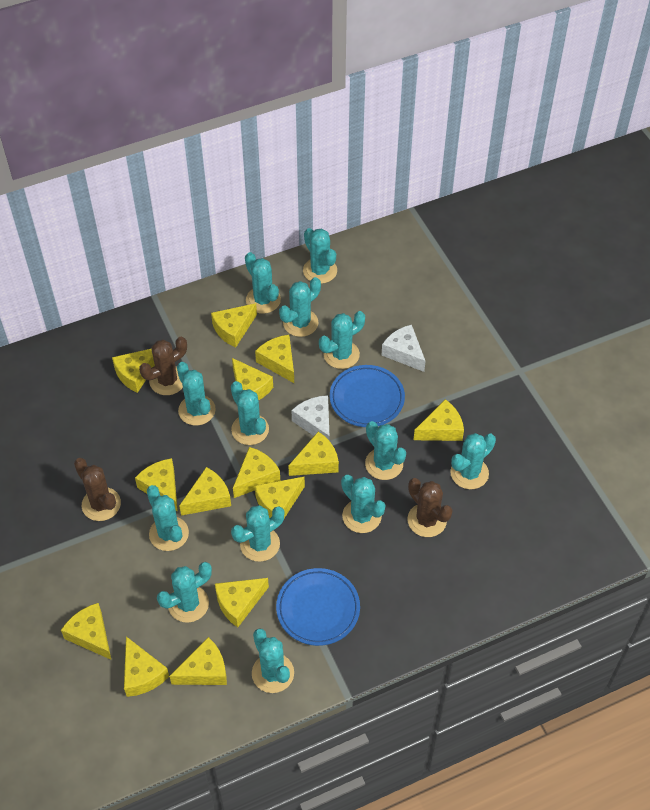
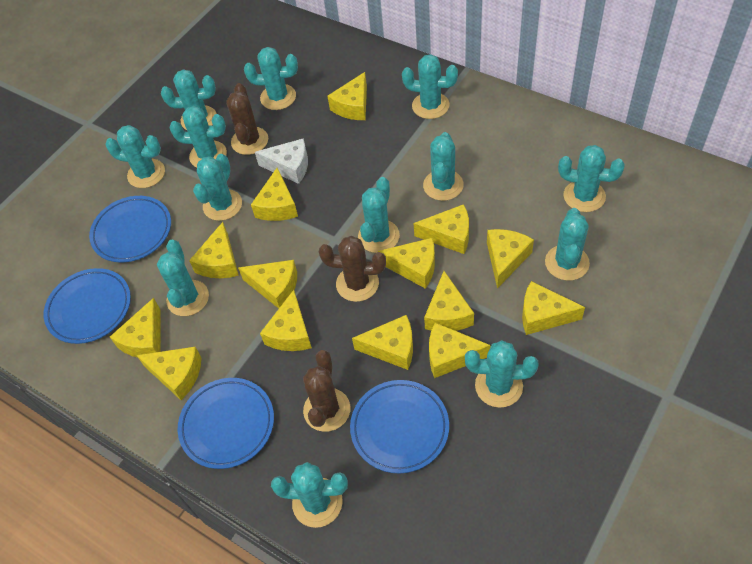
blue plate: 2 -> 4
white cheese: 2 -> 1

